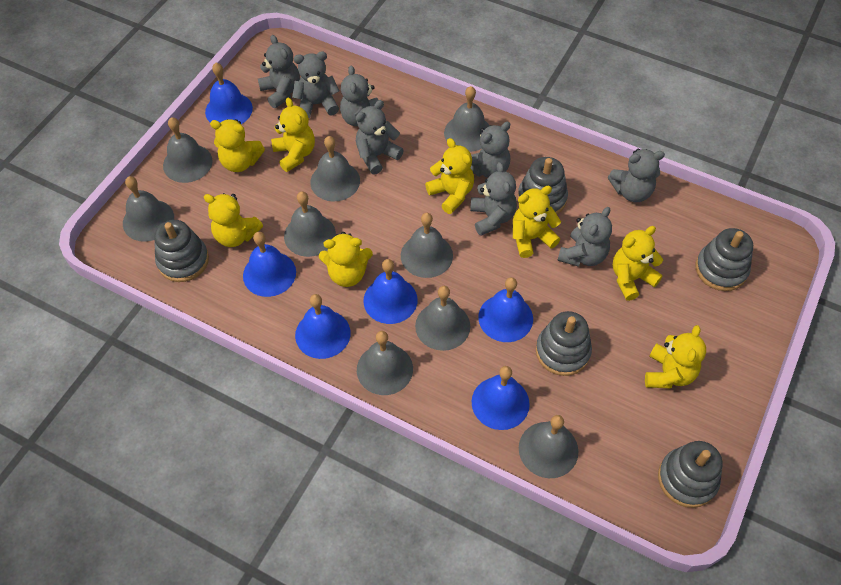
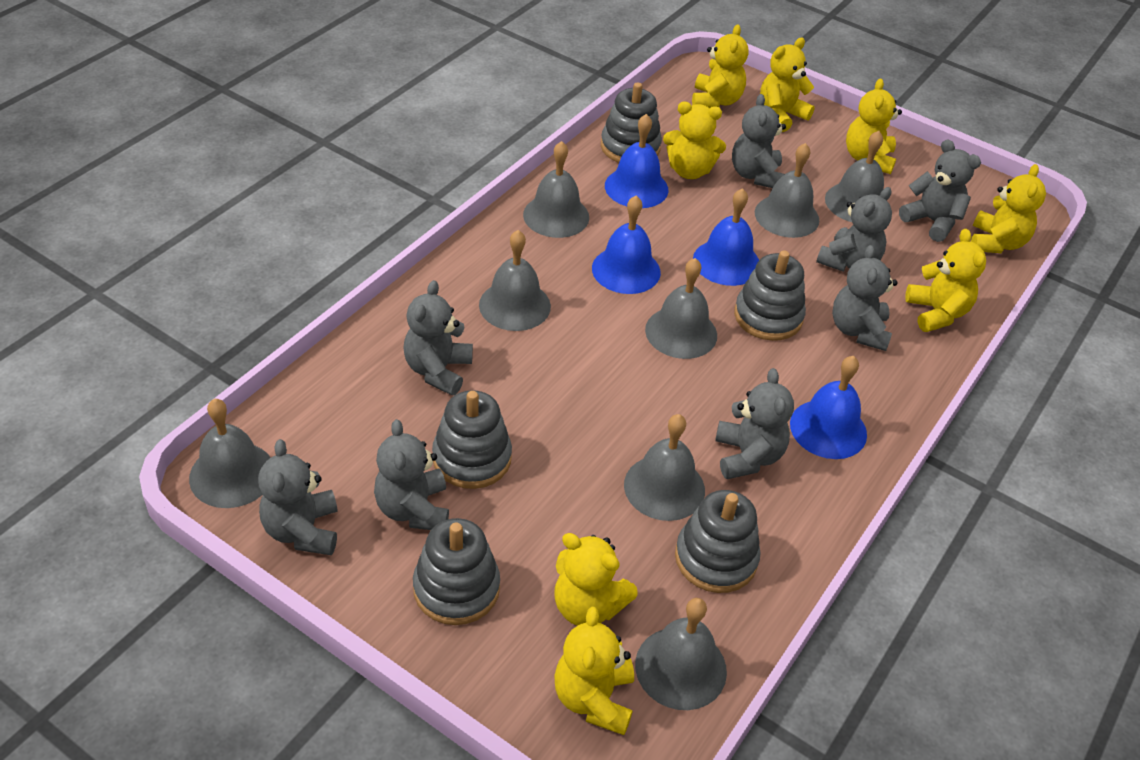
blue bell: 6 -> 4
grey bell: 9 -> 8

